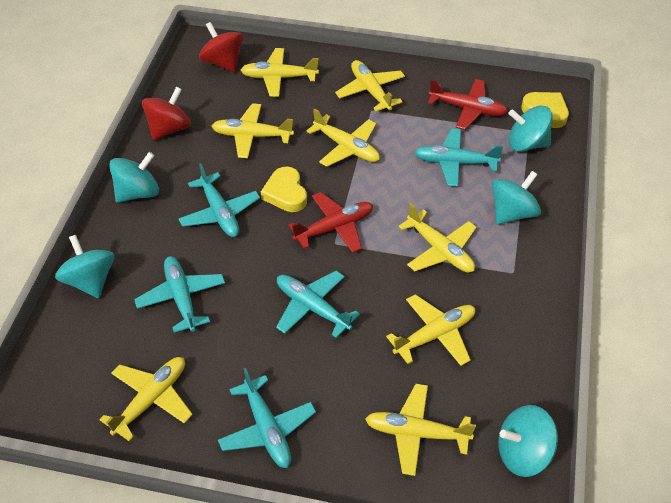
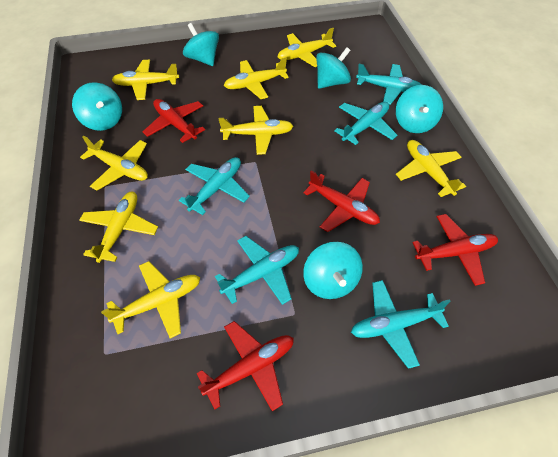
red plane: 2 -> 4
red spinning top: 2 -> 0
yellow heart: 2 -> 0

